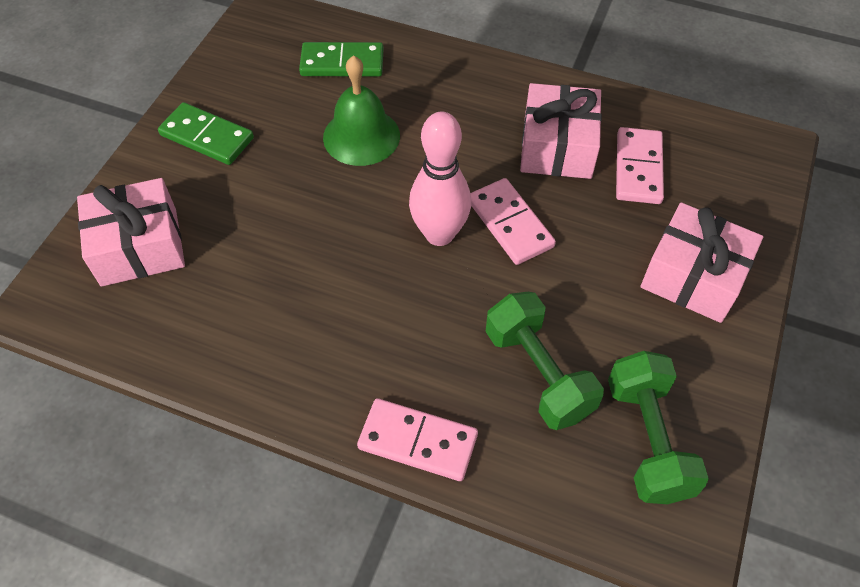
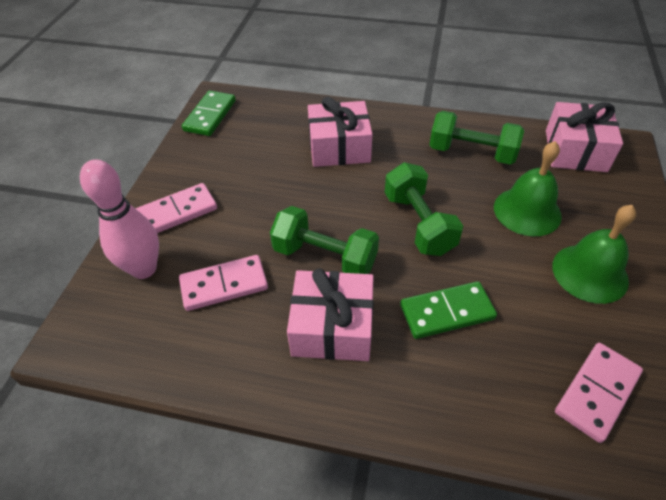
green bell: 1 -> 2
green dumbbell: 2 -> 3

